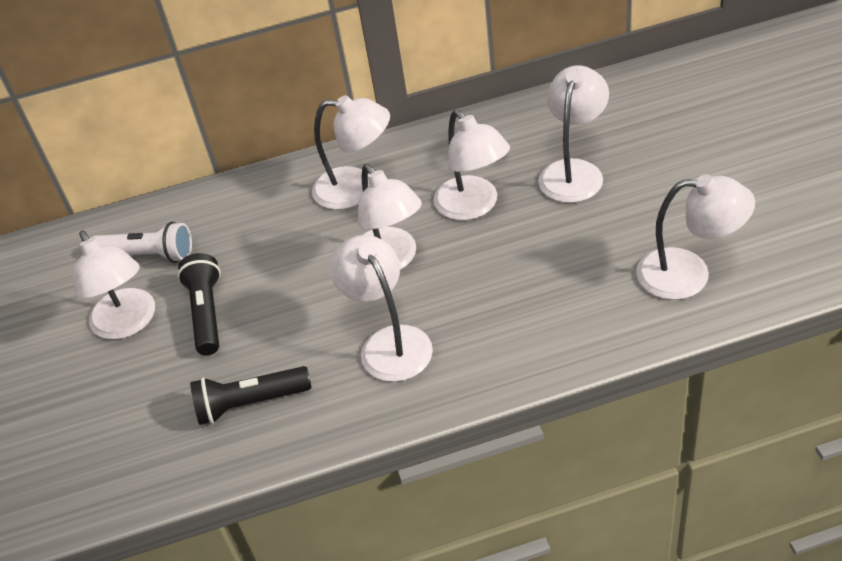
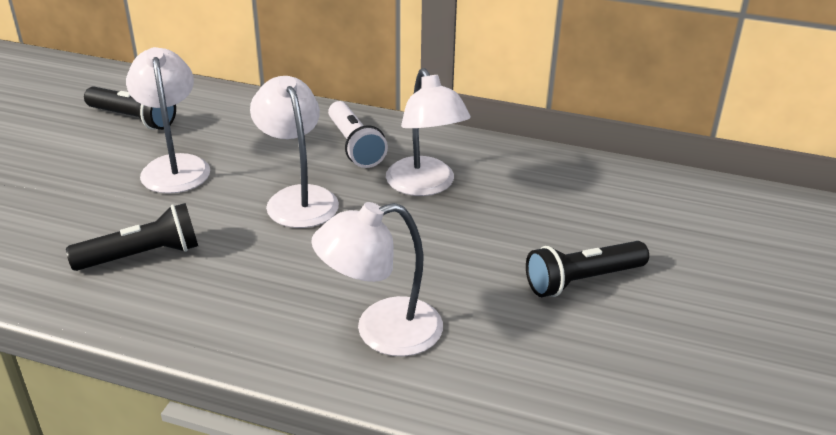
black flashlight: 2 -> 3
white lamp: 7 -> 4

